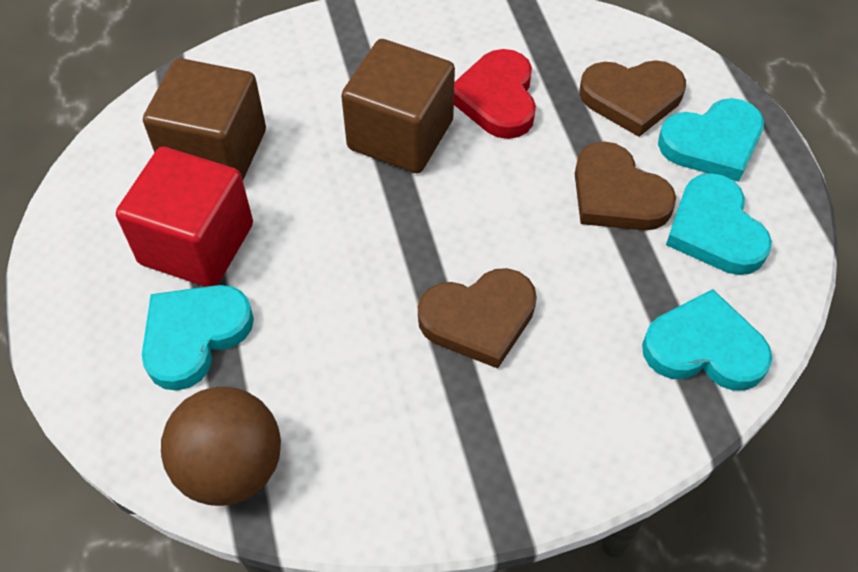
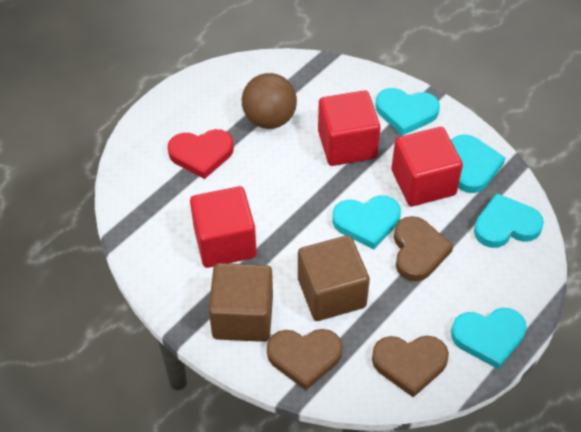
red cube: 1 -> 3
turquoise heart: 4 -> 5

